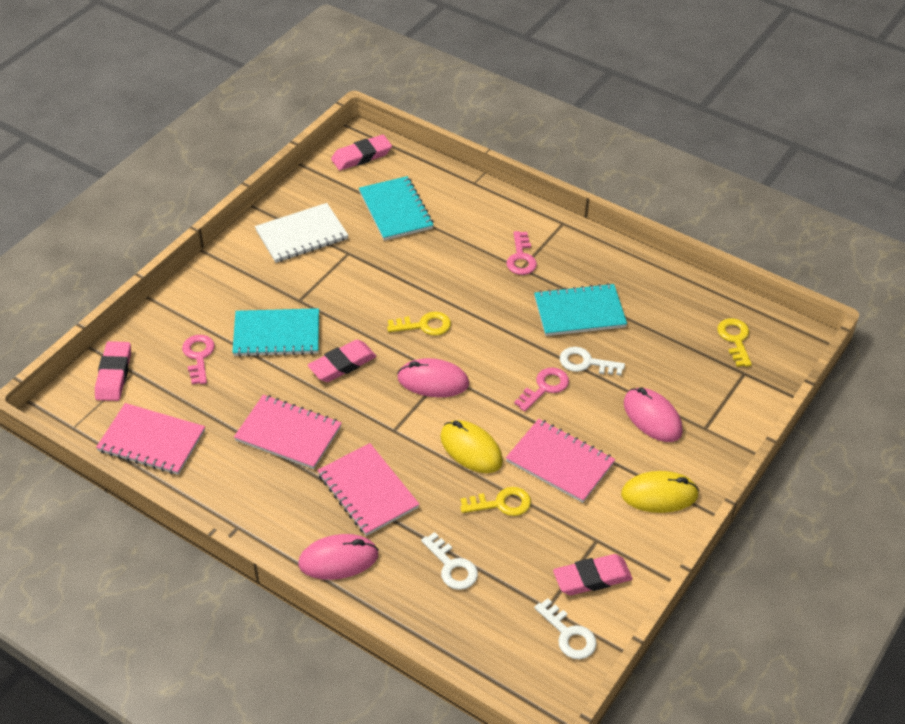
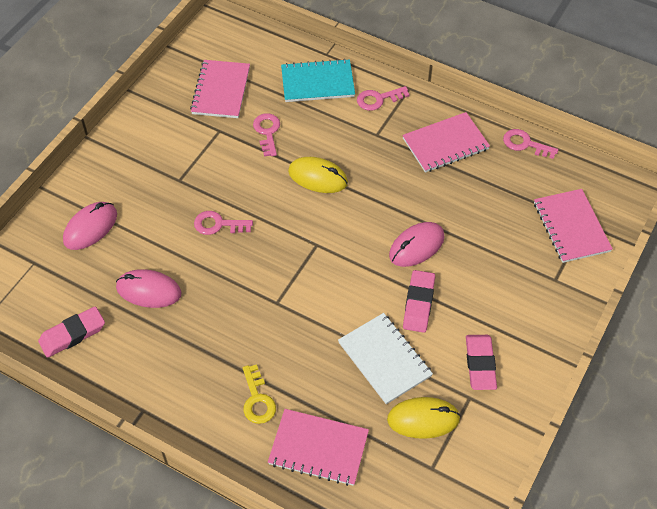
pink eraser: 4 -> 3
pink key: 3 -> 4
turquoise notebook: 3 -> 1
white key: 3 -> 0
yellow key: 3 -> 1

